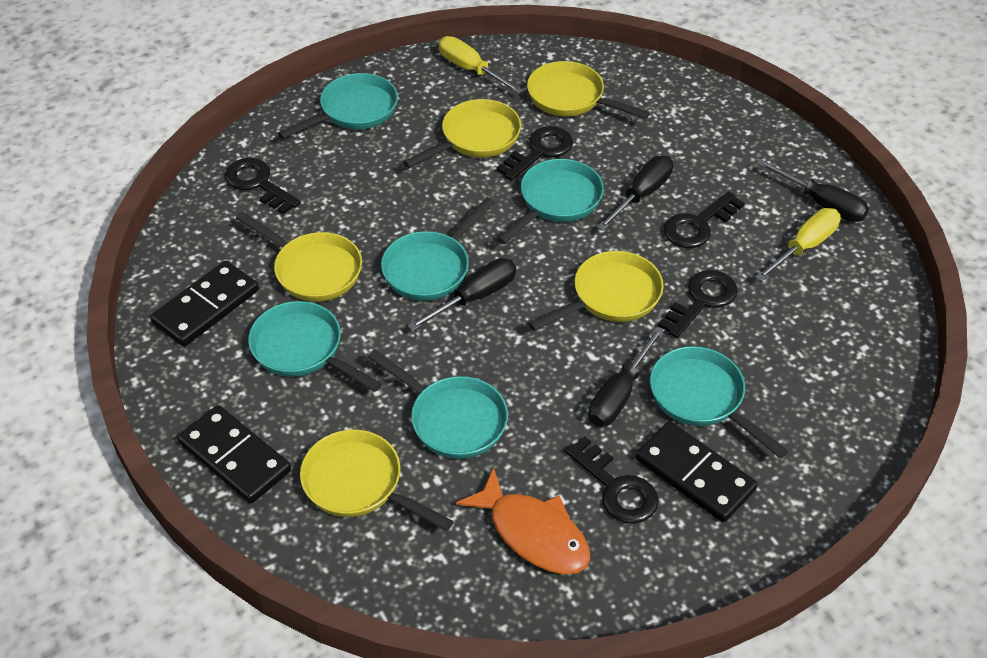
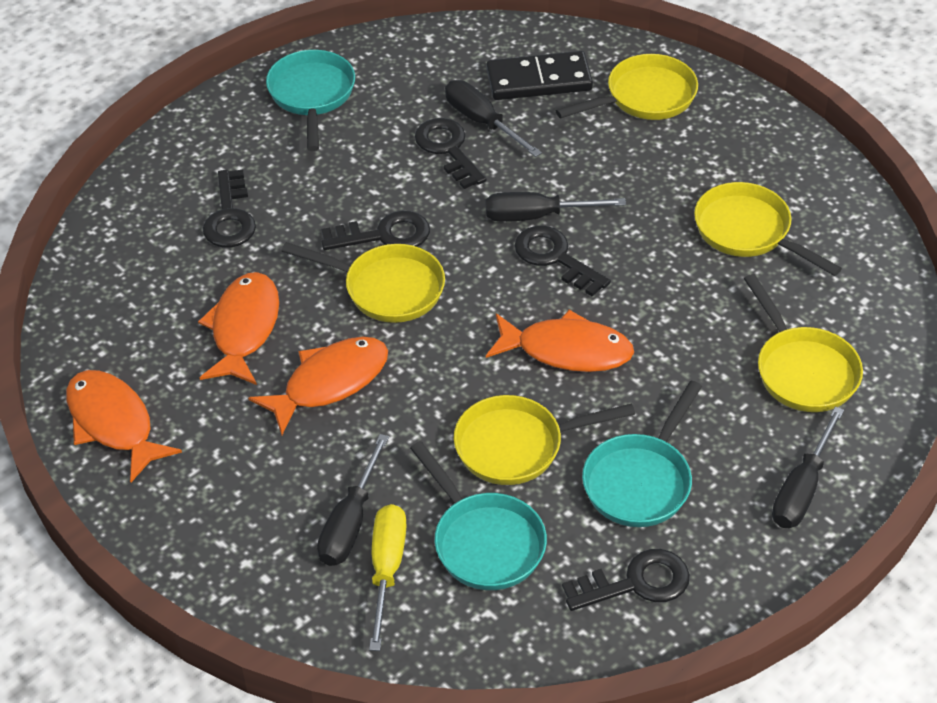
black domino: 3 -> 1
orange fish: 1 -> 4
turquoise pan: 6 -> 3
yellow screwdriver: 2 -> 1

